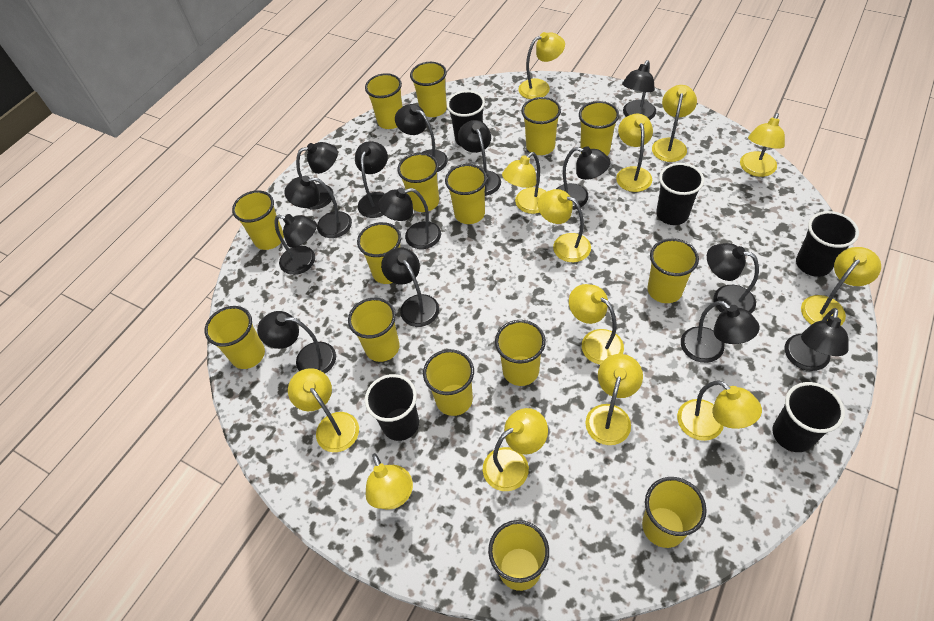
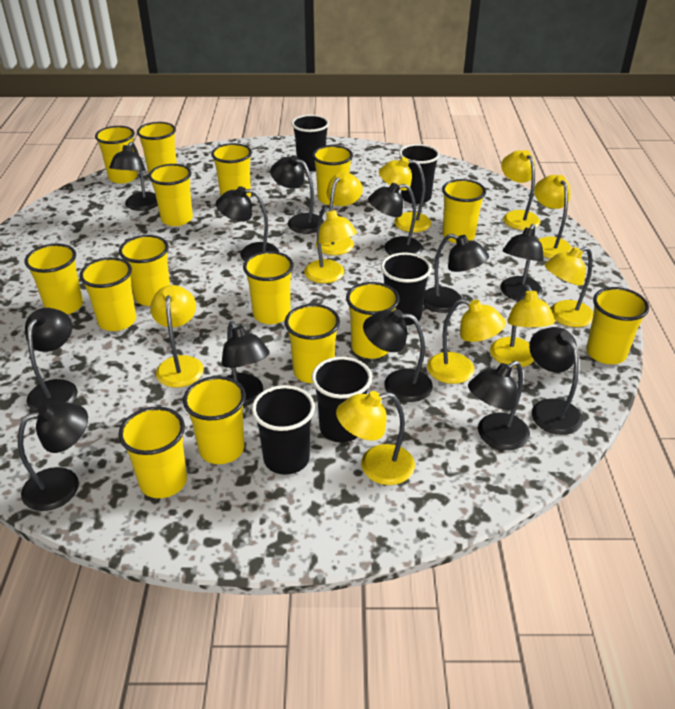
black lamp: 14 -> 12
yellow lamp: 13 -> 10

